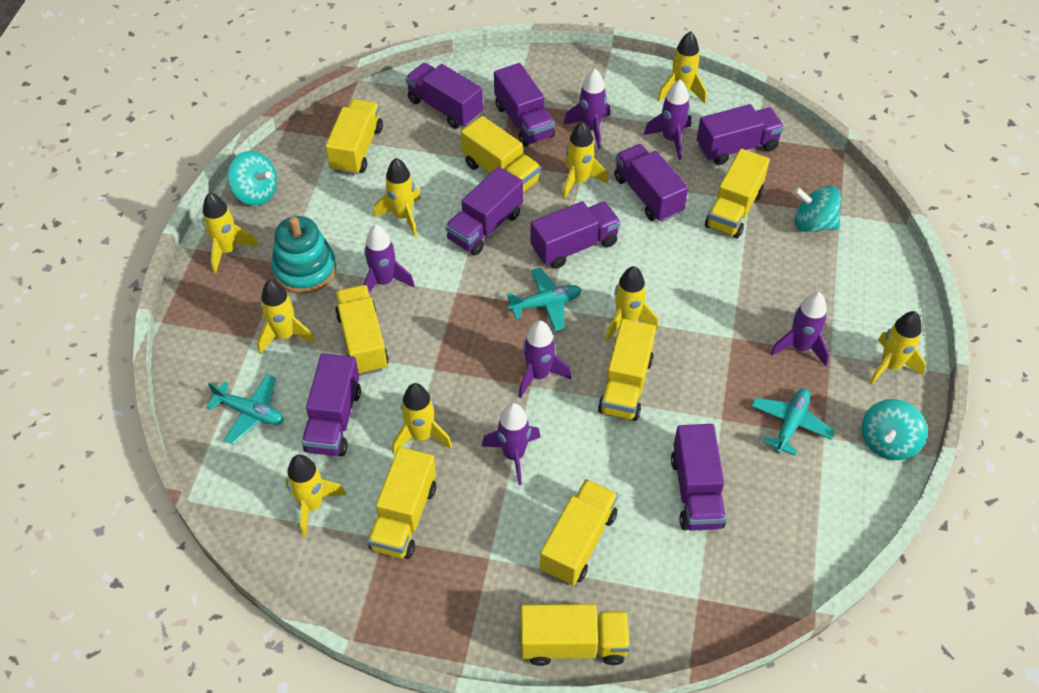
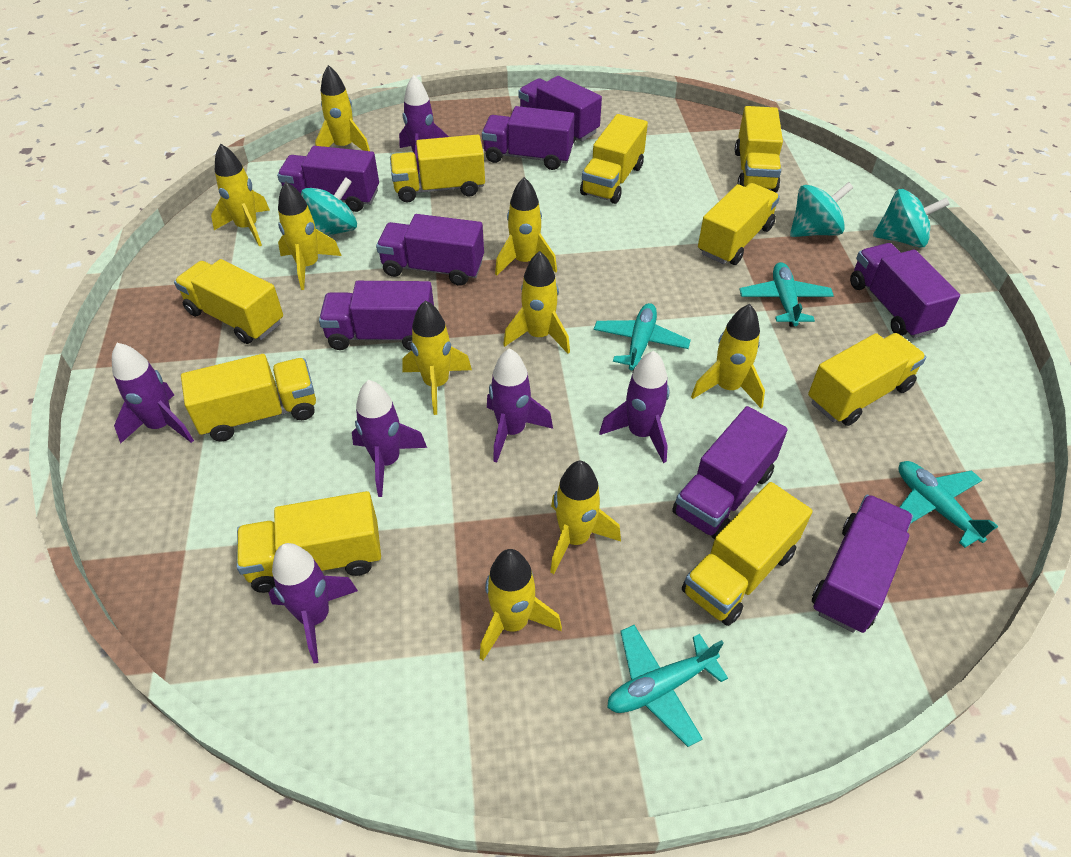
turquoise plane: 3 -> 4
turquoise stacking toy: 1 -> 0
yellow truck: 8 -> 9

